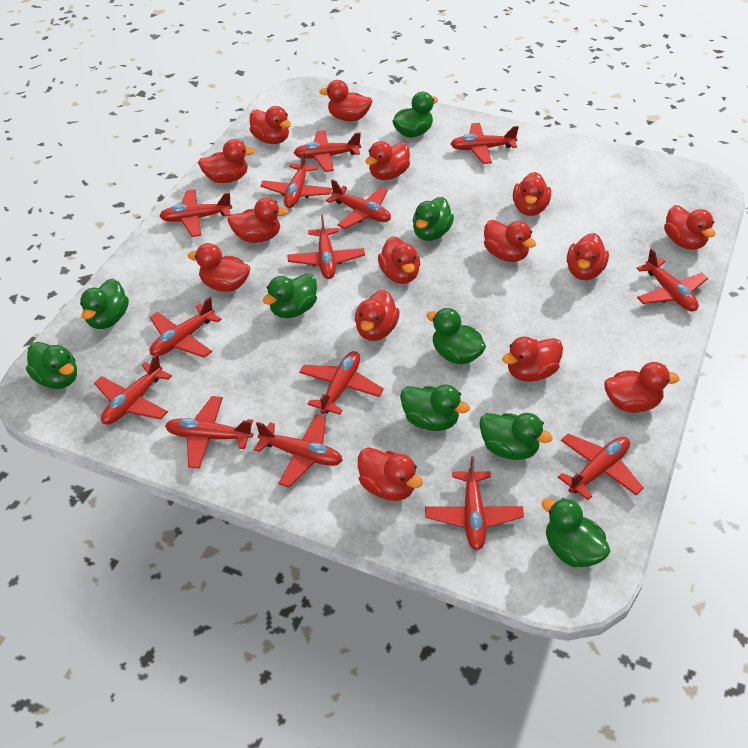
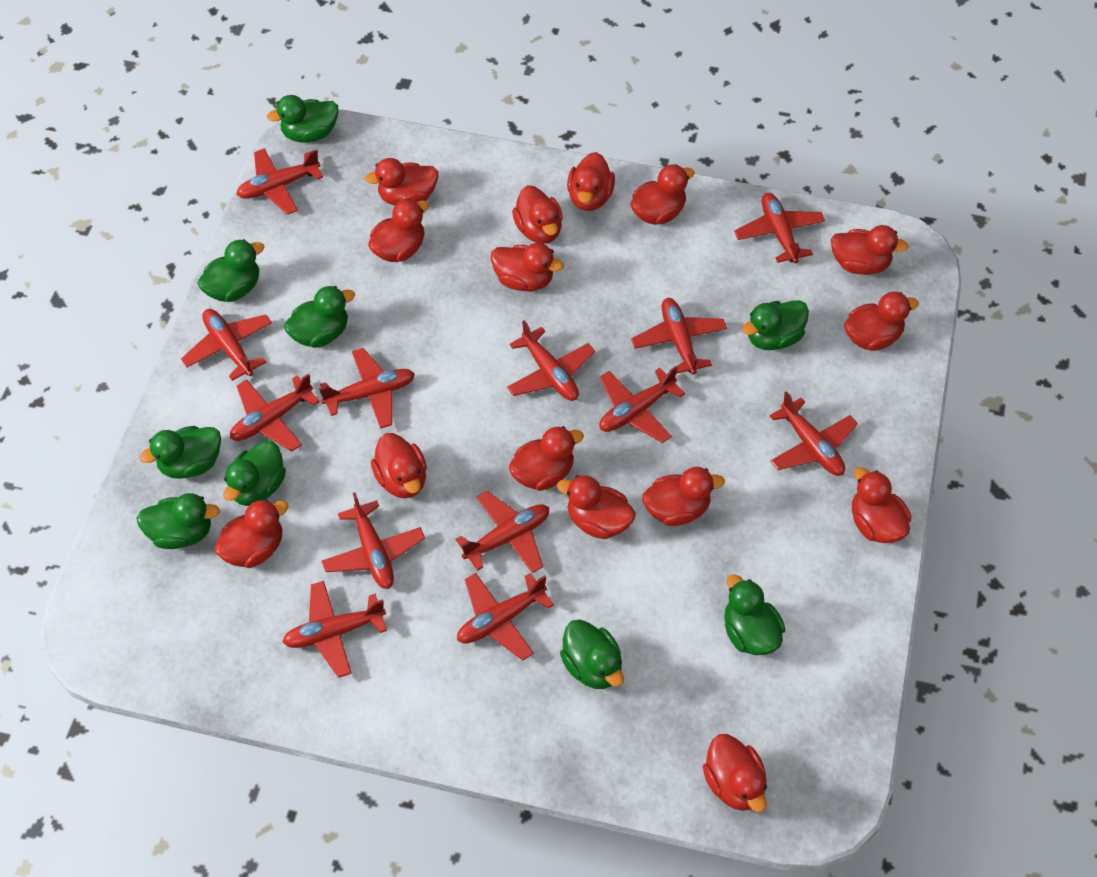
red plane: 14 -> 13

